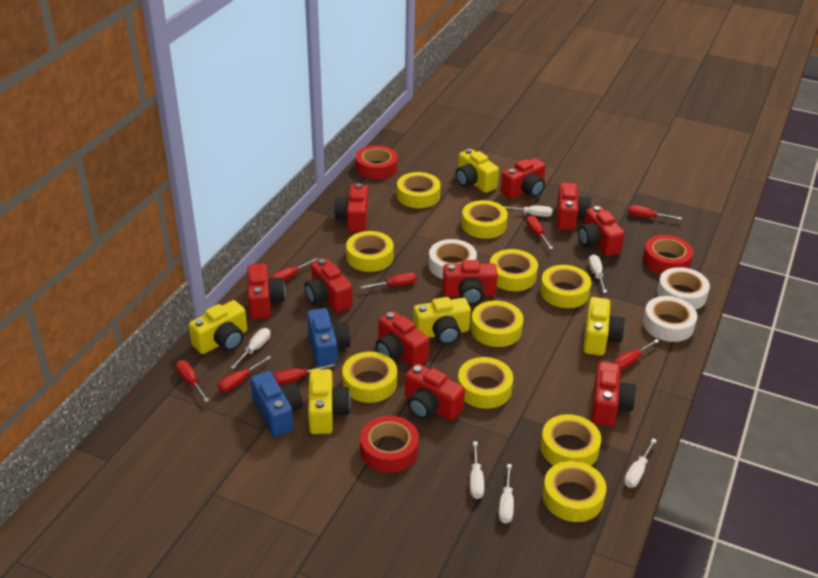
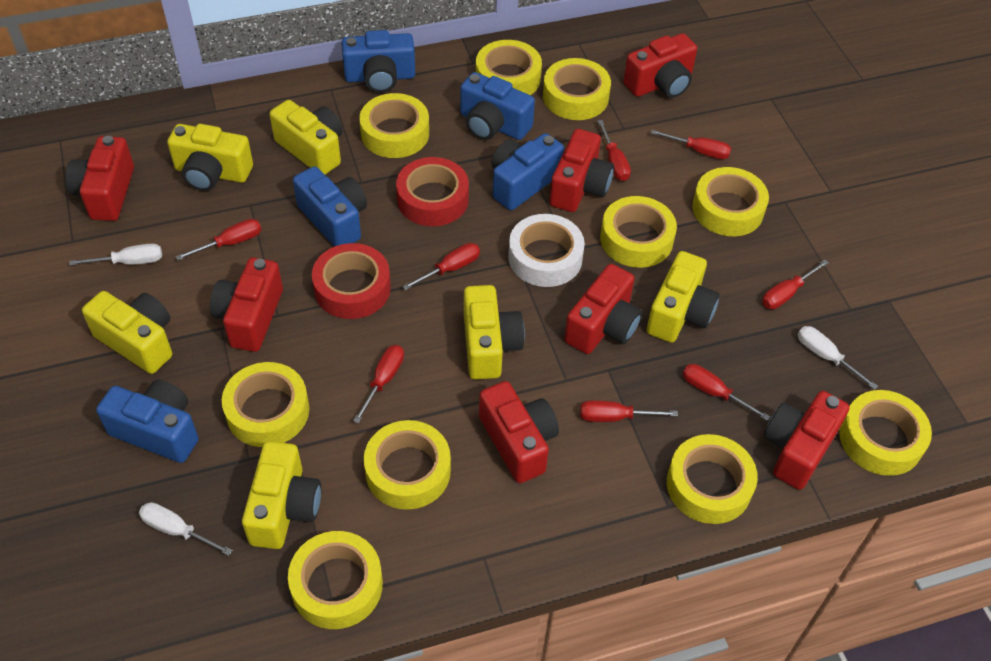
blue camera: 2 -> 5
red camera: 10 -> 7
red tape: 3 -> 2
white screwdriver: 6 -> 3
white tape: 3 -> 1
yellow camera: 5 -> 6

